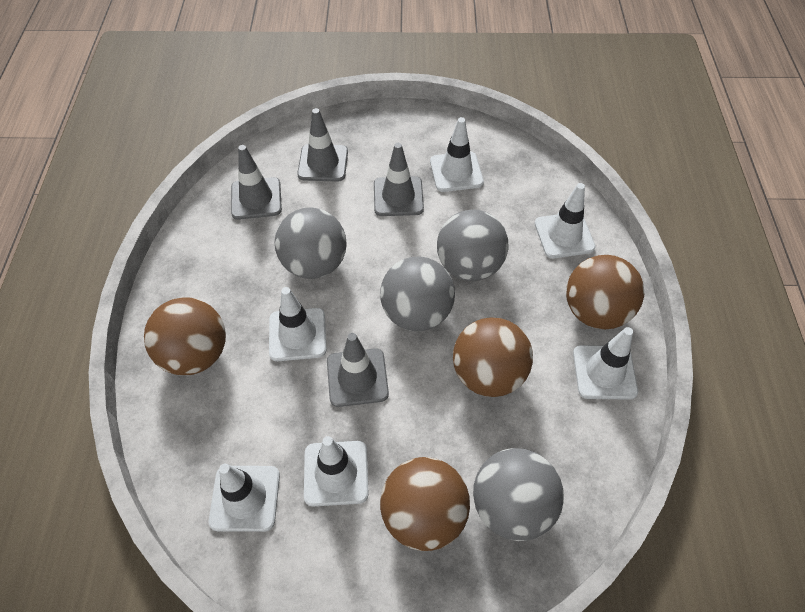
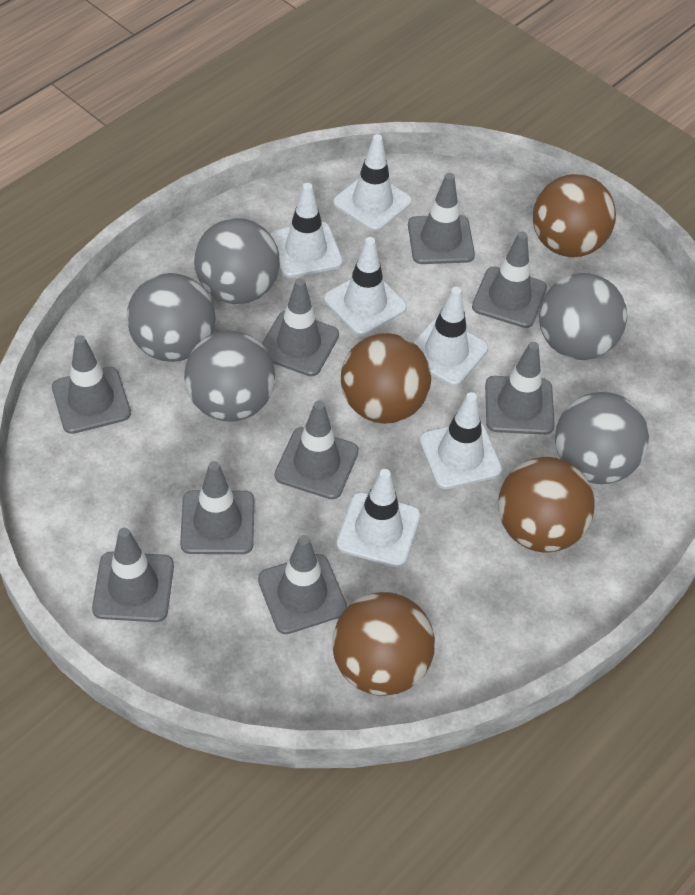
grey ball: 4 -> 5
grey traffic cone: 4 -> 9

